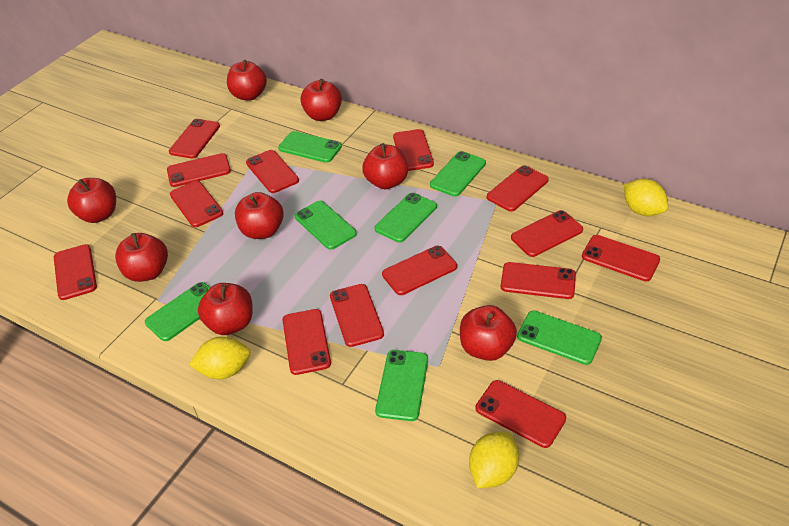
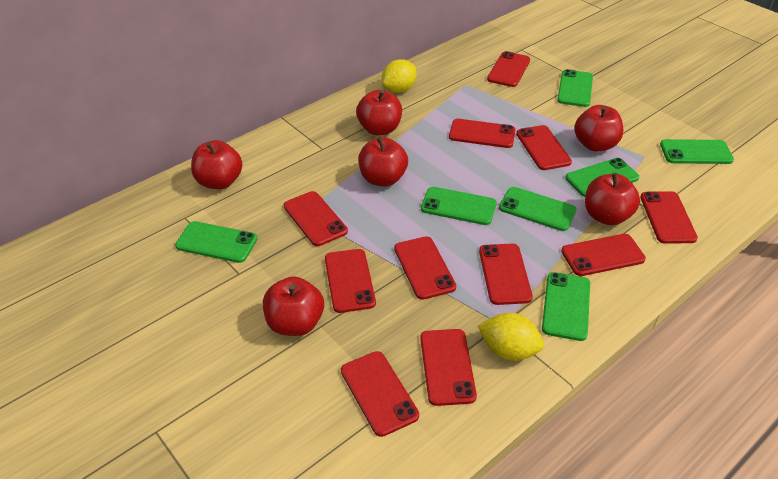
red apple: 8 -> 6
red phone: 14 -> 11
yellow lemon: 3 -> 2

